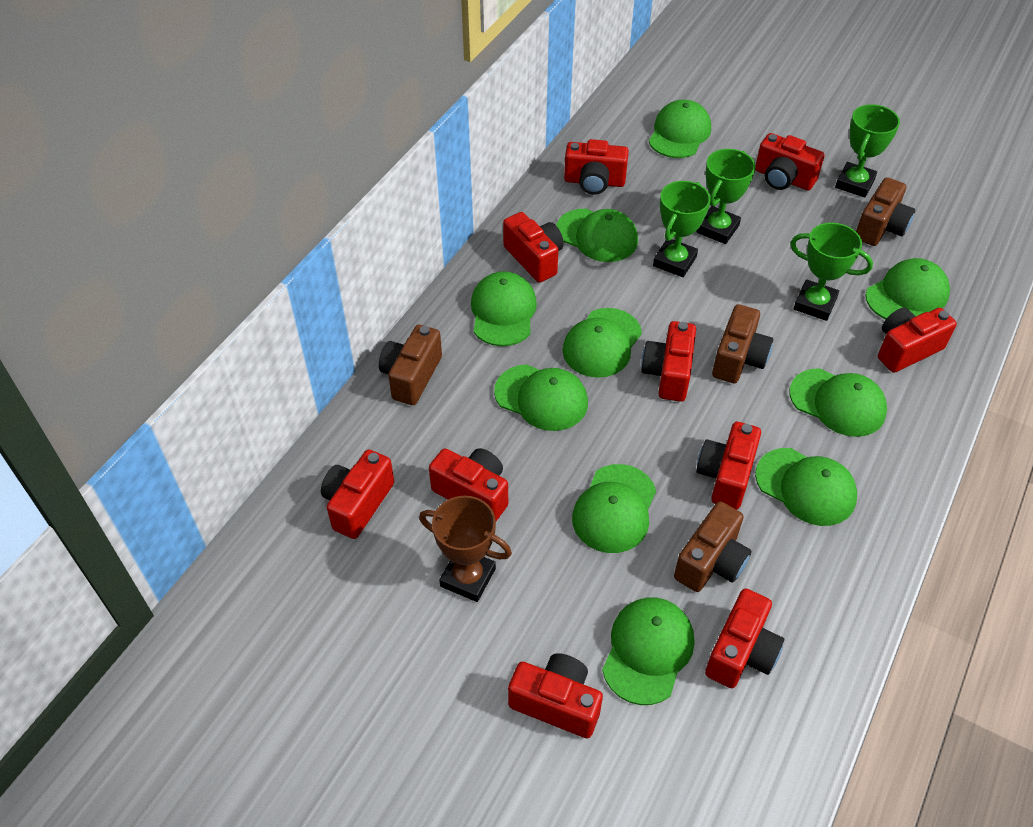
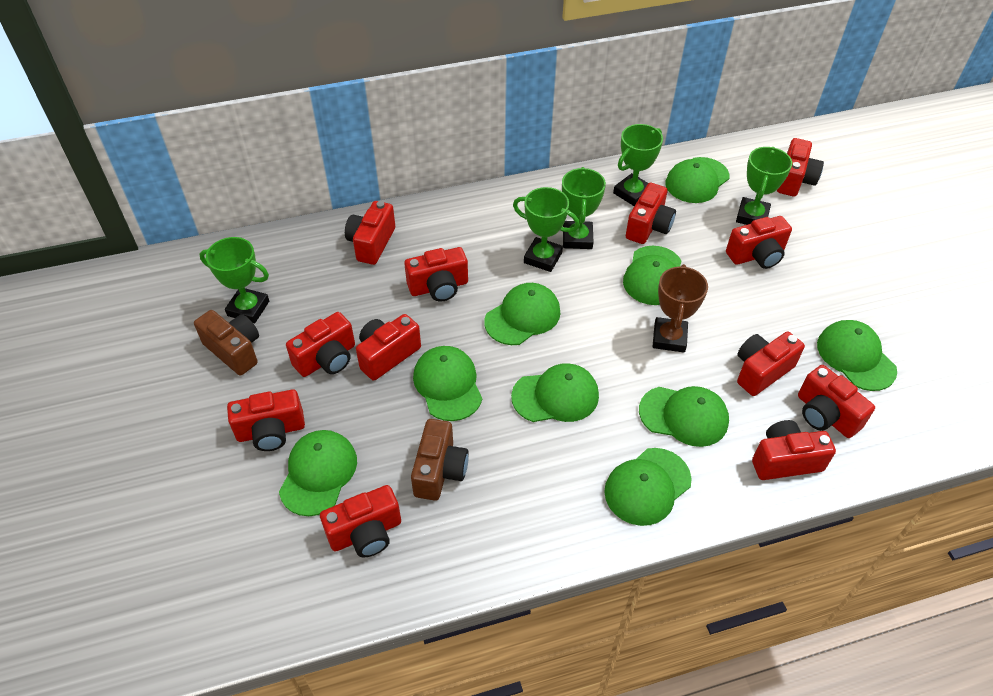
brown camera: 4 -> 2
green cap: 10 -> 9
green trophy: 4 -> 5
red camera: 10 -> 12

